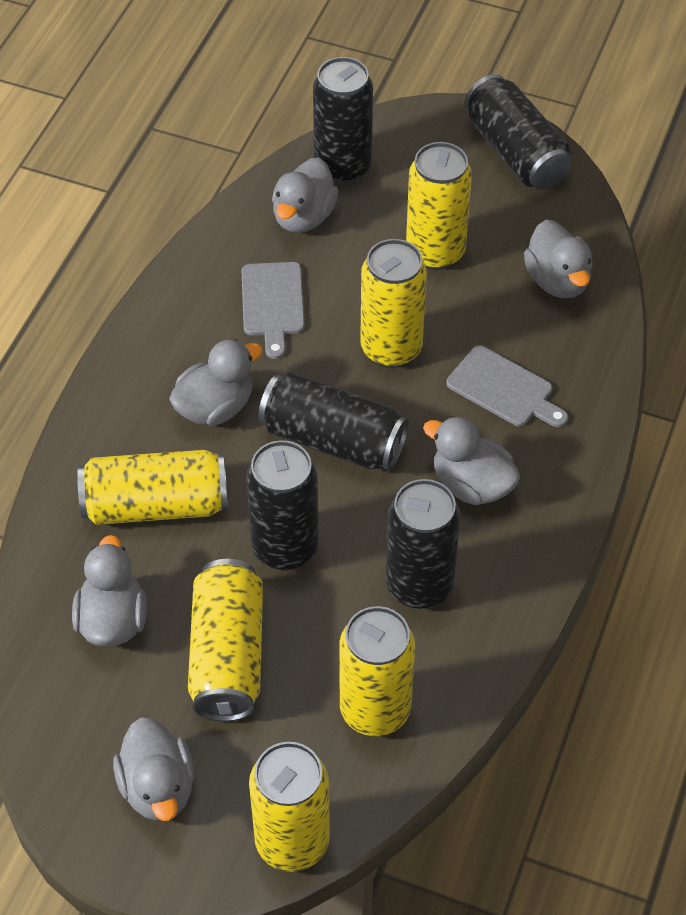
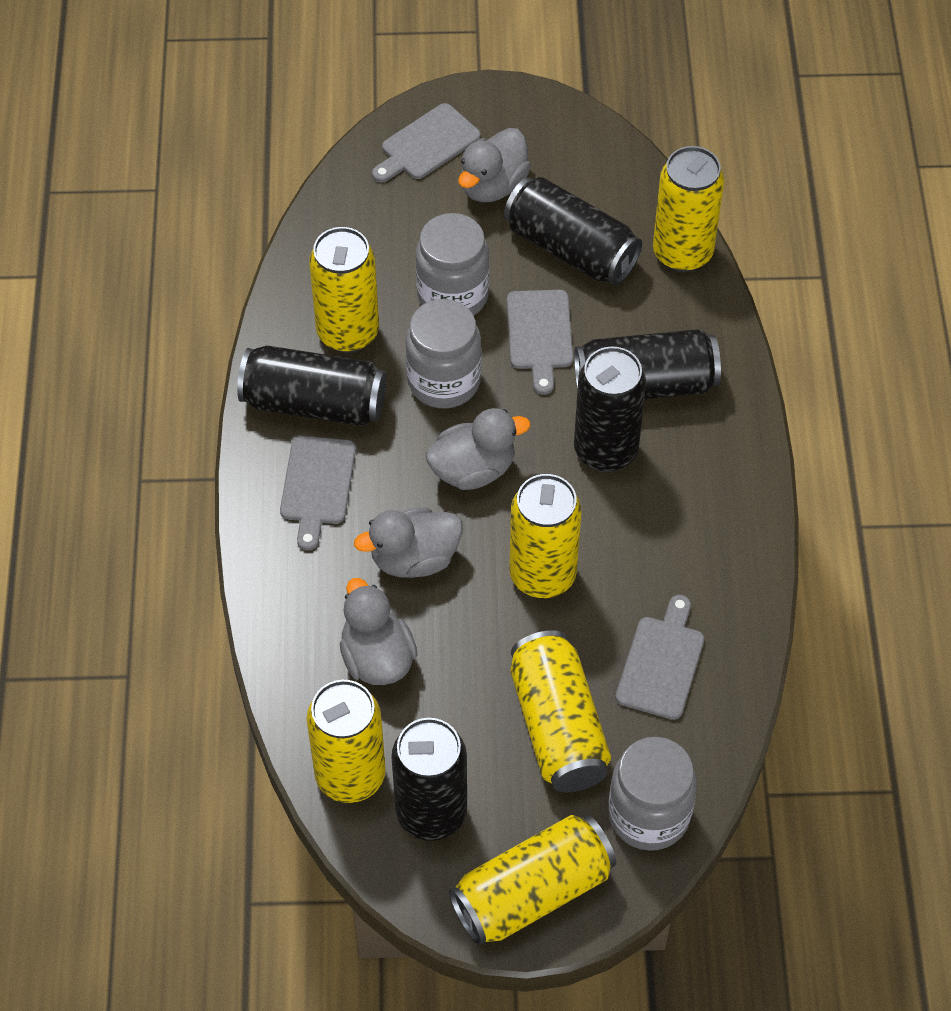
grey cutting board: 2 -> 4
grey duck: 6 -> 4
grey jar: 0 -> 3

